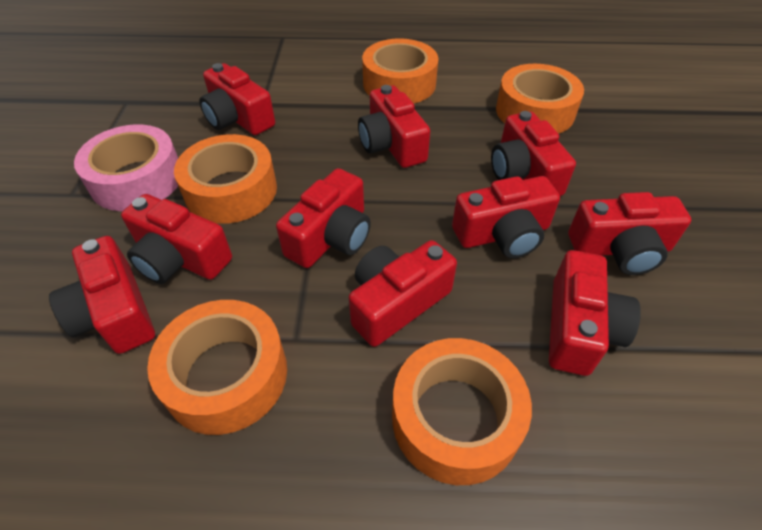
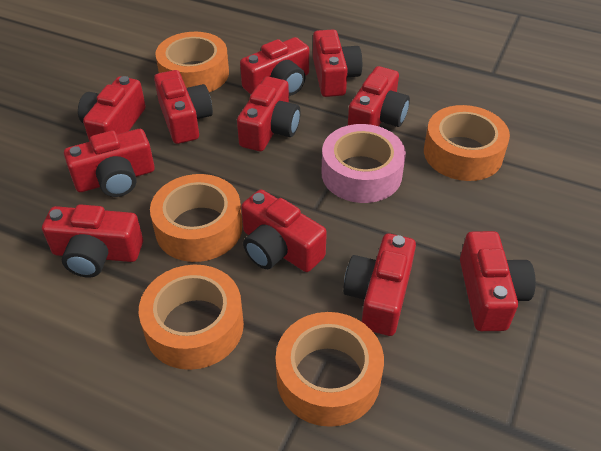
red camera: 10 -> 11

